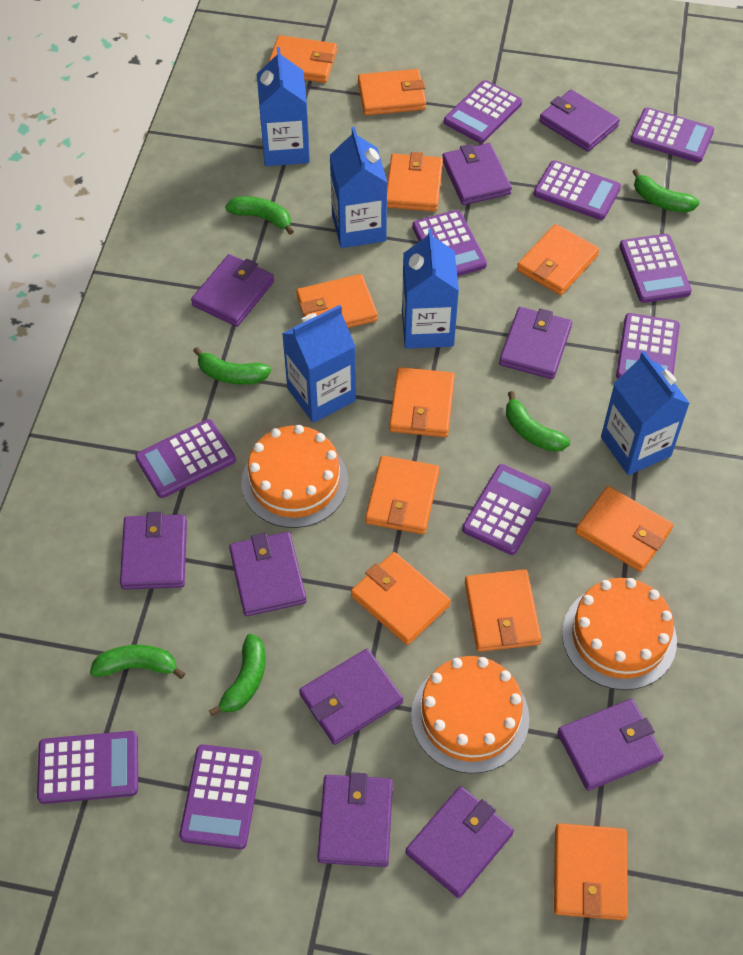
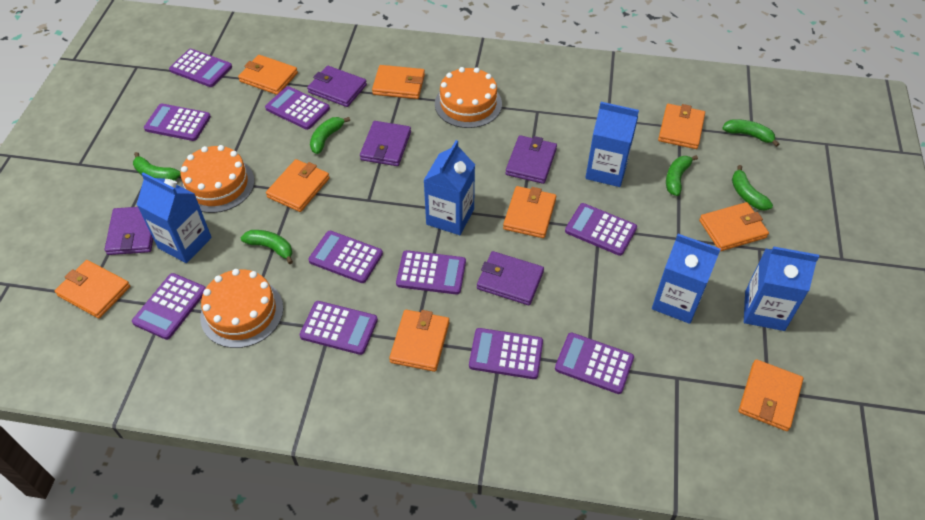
orange wallet: 11 -> 9
purple wallet: 10 -> 5

